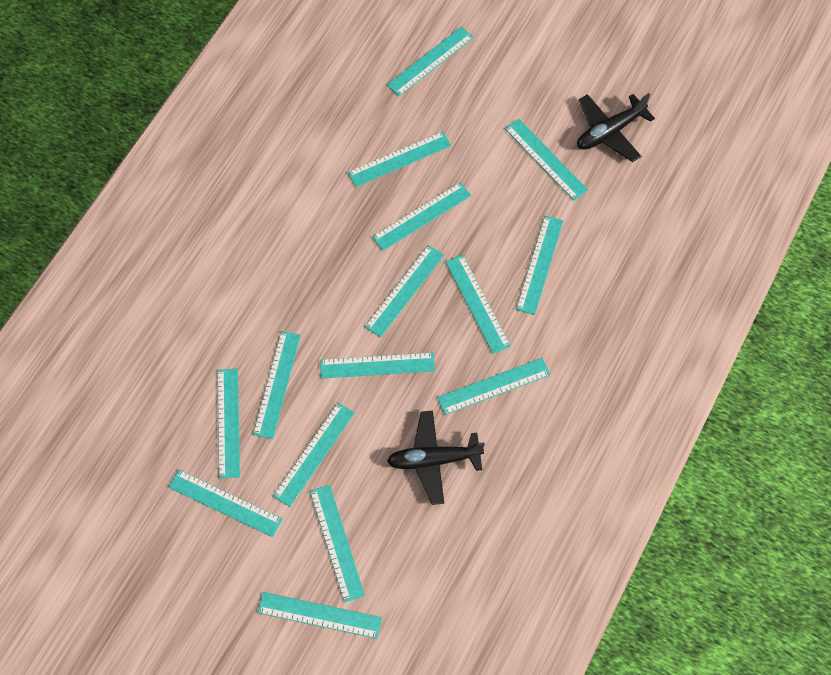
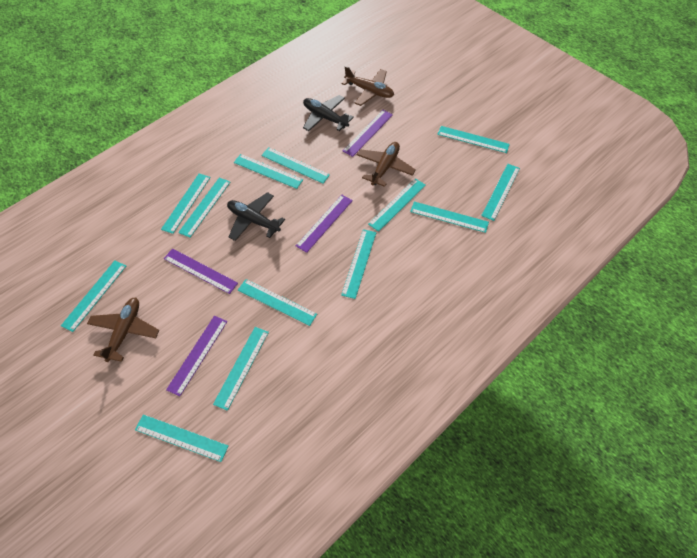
brown plane: 0 -> 3
purple ruler: 0 -> 4
turquoise ruler: 15 -> 13

